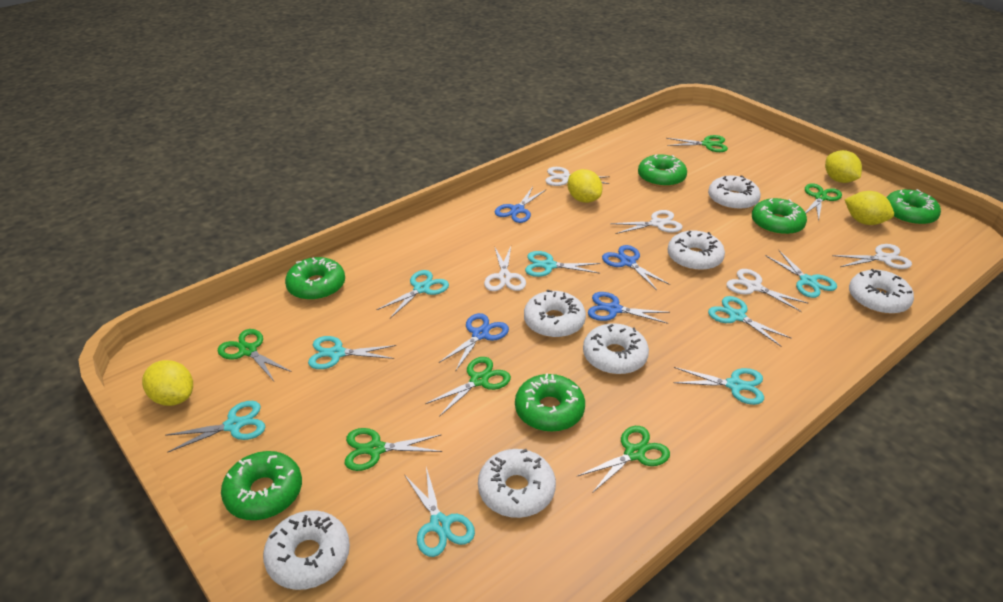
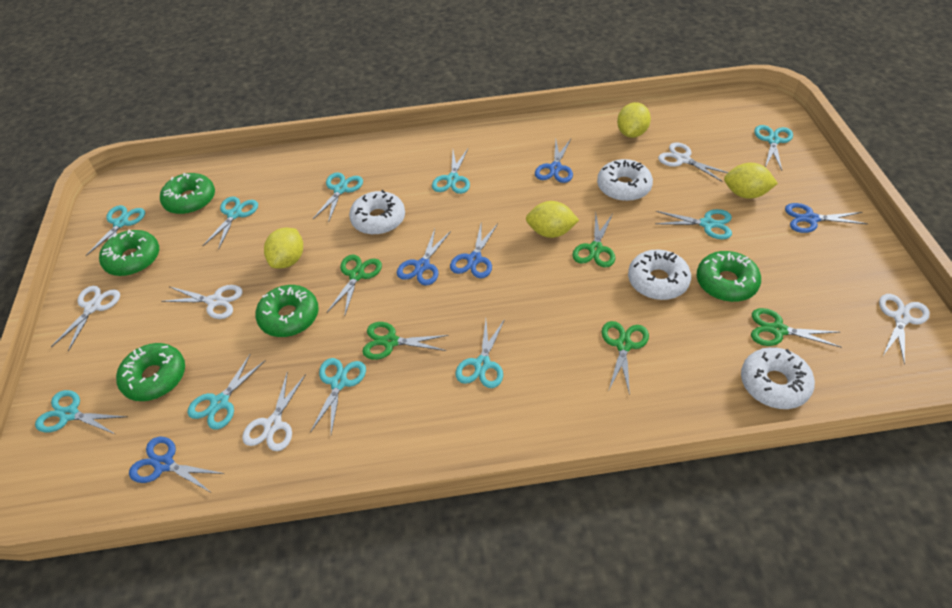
blue scissors: 4 -> 5
green donut: 6 -> 5
green scissors: 6 -> 5
turquoise scissors: 8 -> 10
white donut: 7 -> 4

